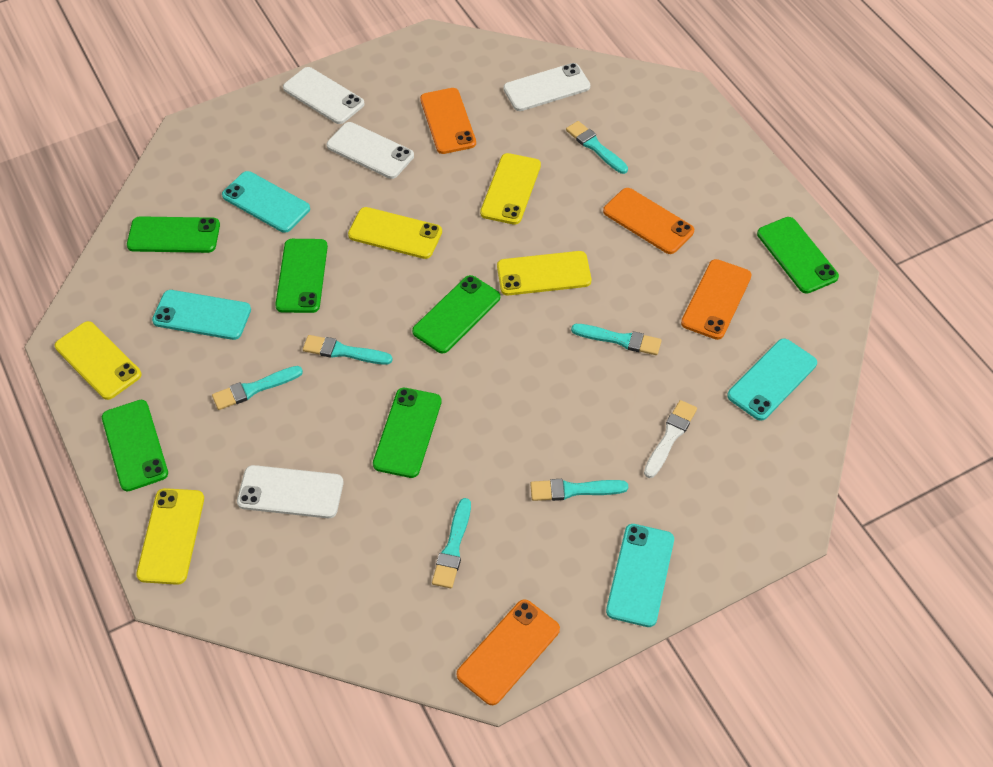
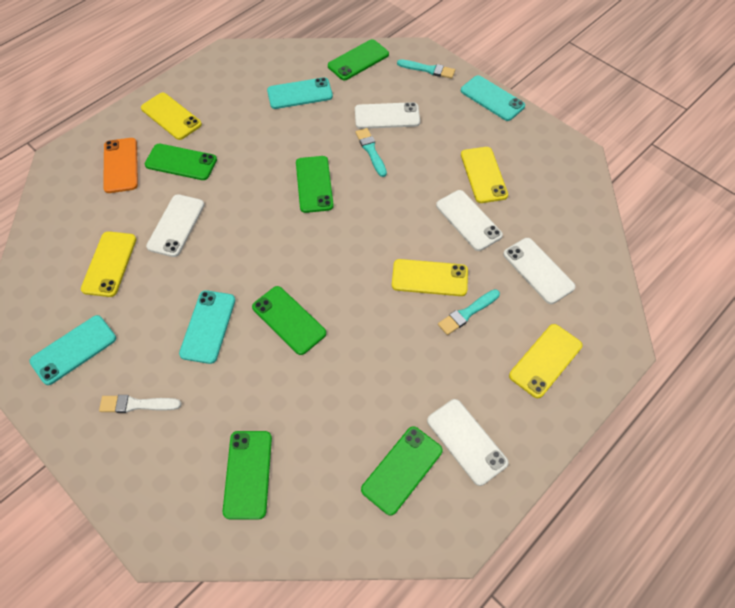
orange phone: 4 -> 1
turquoise brush: 6 -> 3
white phone: 4 -> 5

